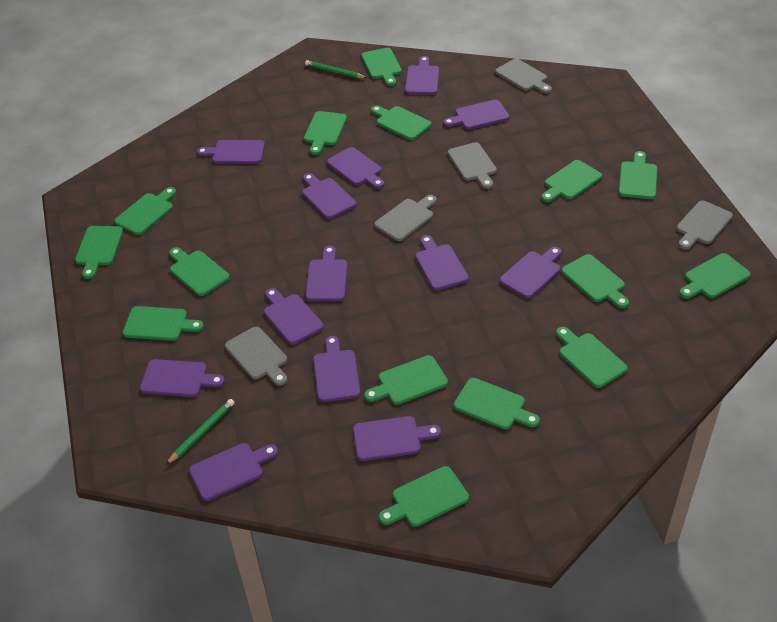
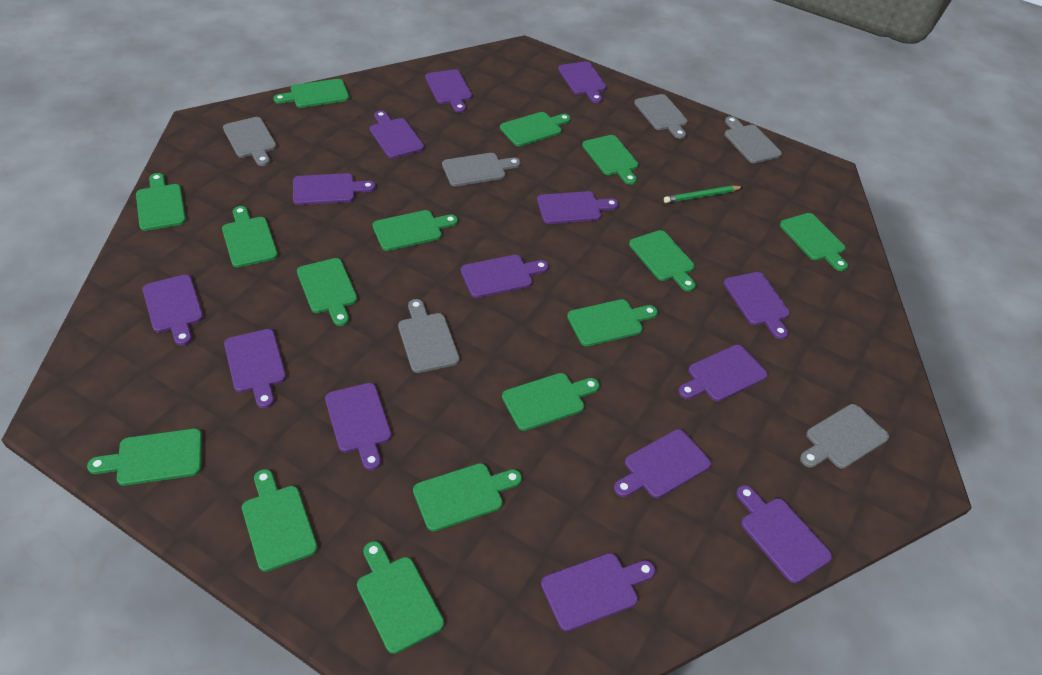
green pencil: 2 -> 1
grey cutting board: 5 -> 6
purple cutting board: 13 -> 14

